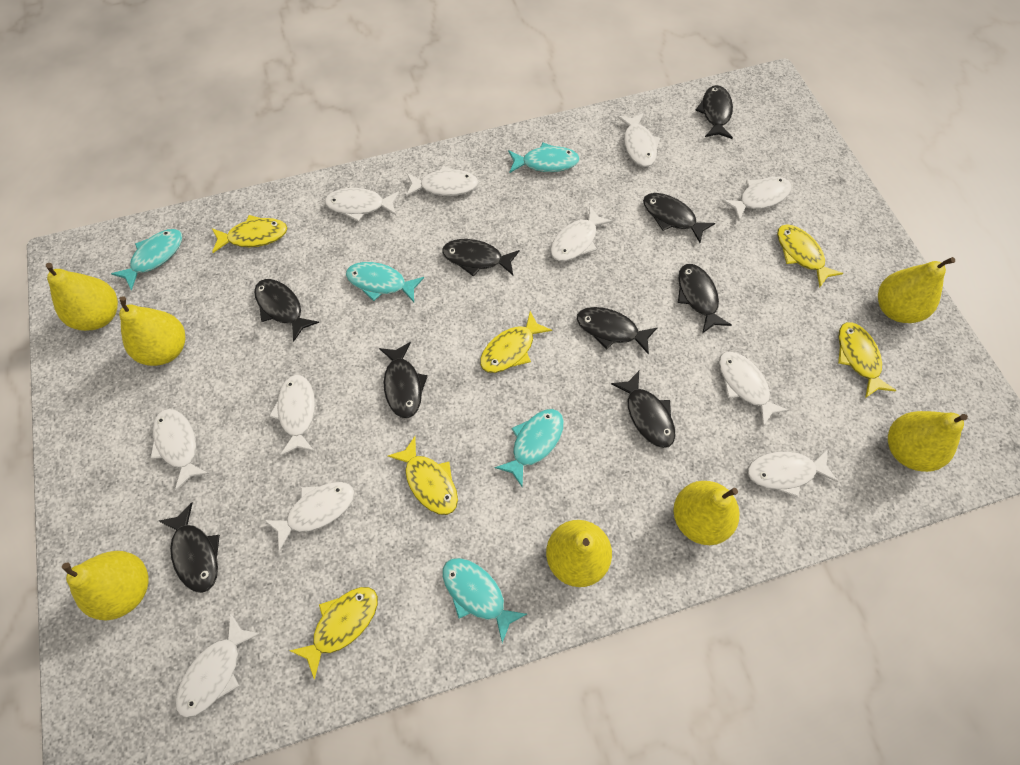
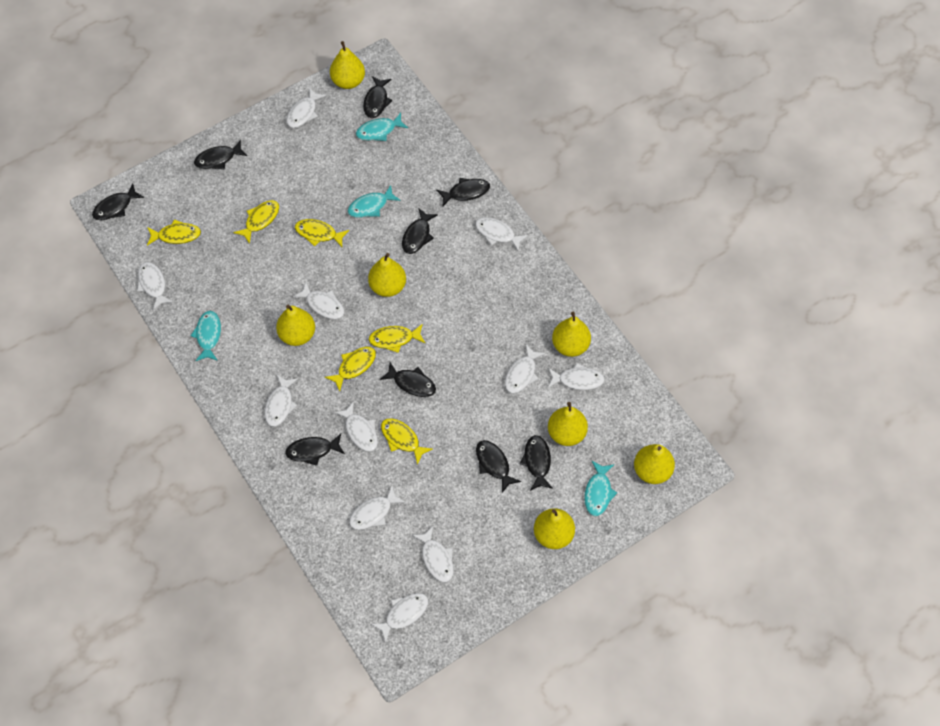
turquoise fish: 5 -> 4

